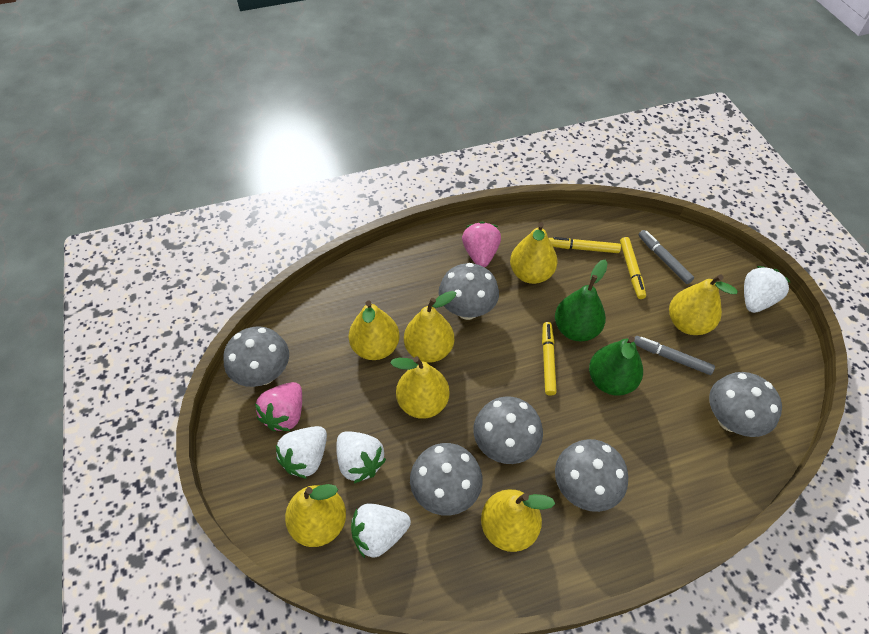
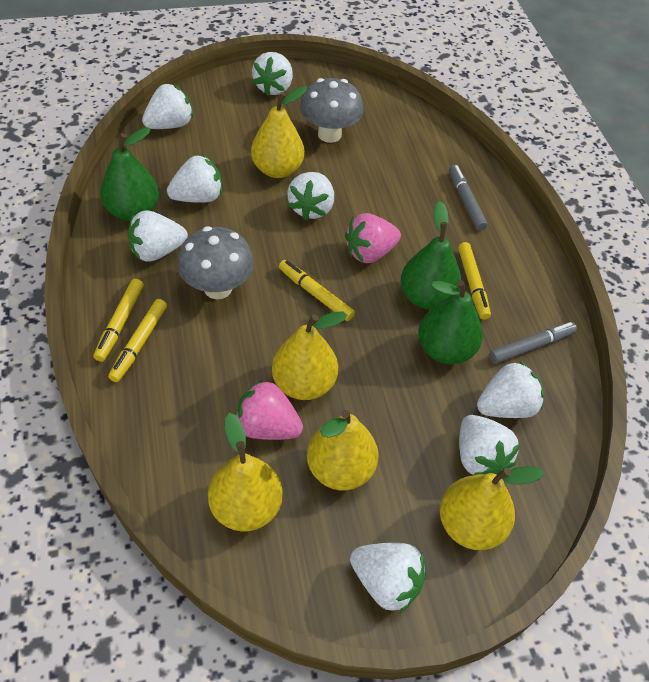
green pear: 2 -> 3
grey mushroom: 6 -> 2
white strawberry: 4 -> 8
yellow marker: 3 -> 4
yellow pear: 7 -> 5

